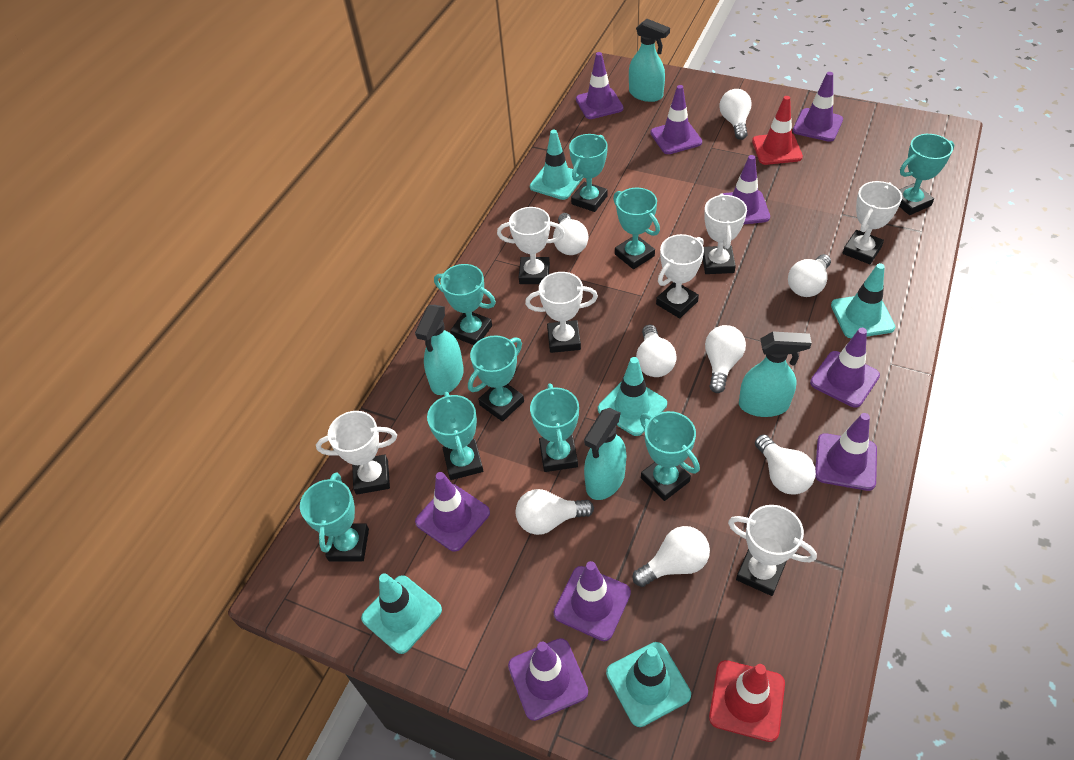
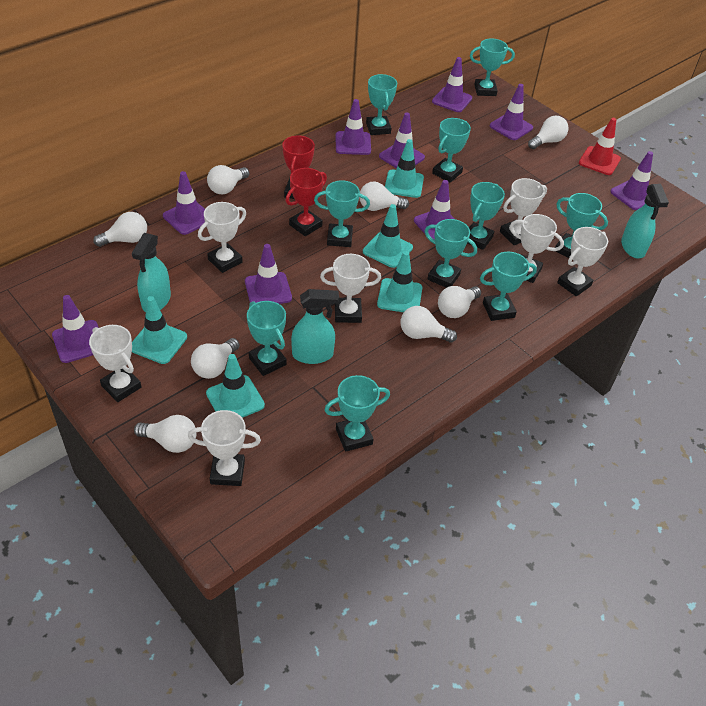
red traffic cone: 2 -> 1
red trophy: 0 -> 2
turquoise spray bottle: 4 -> 3
turquoise trophy: 9 -> 10

